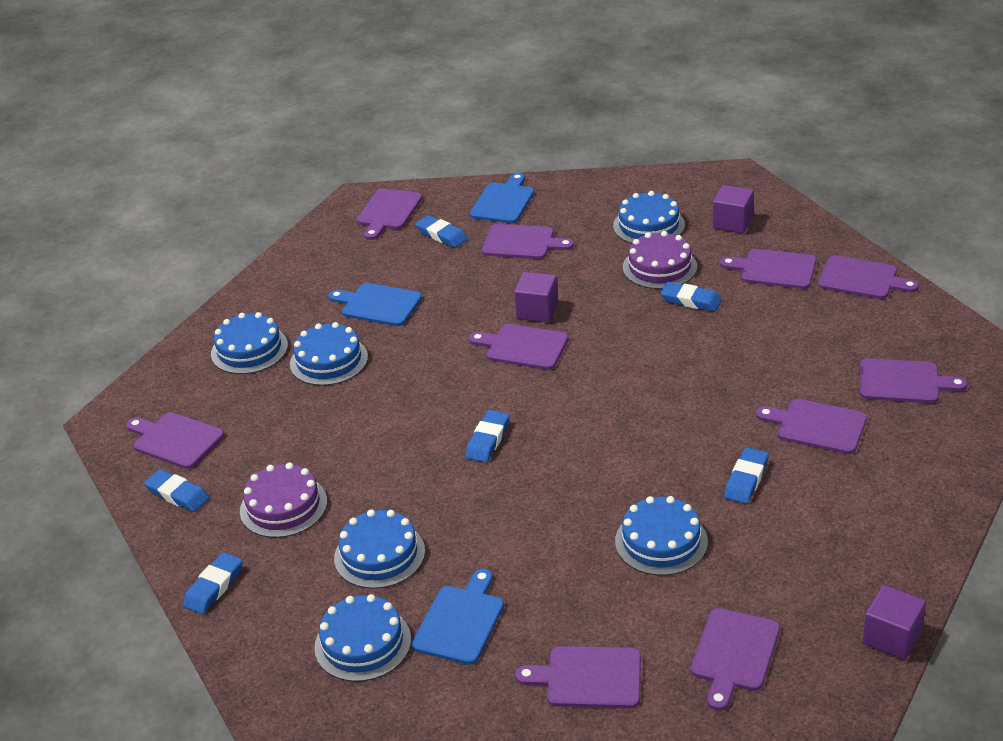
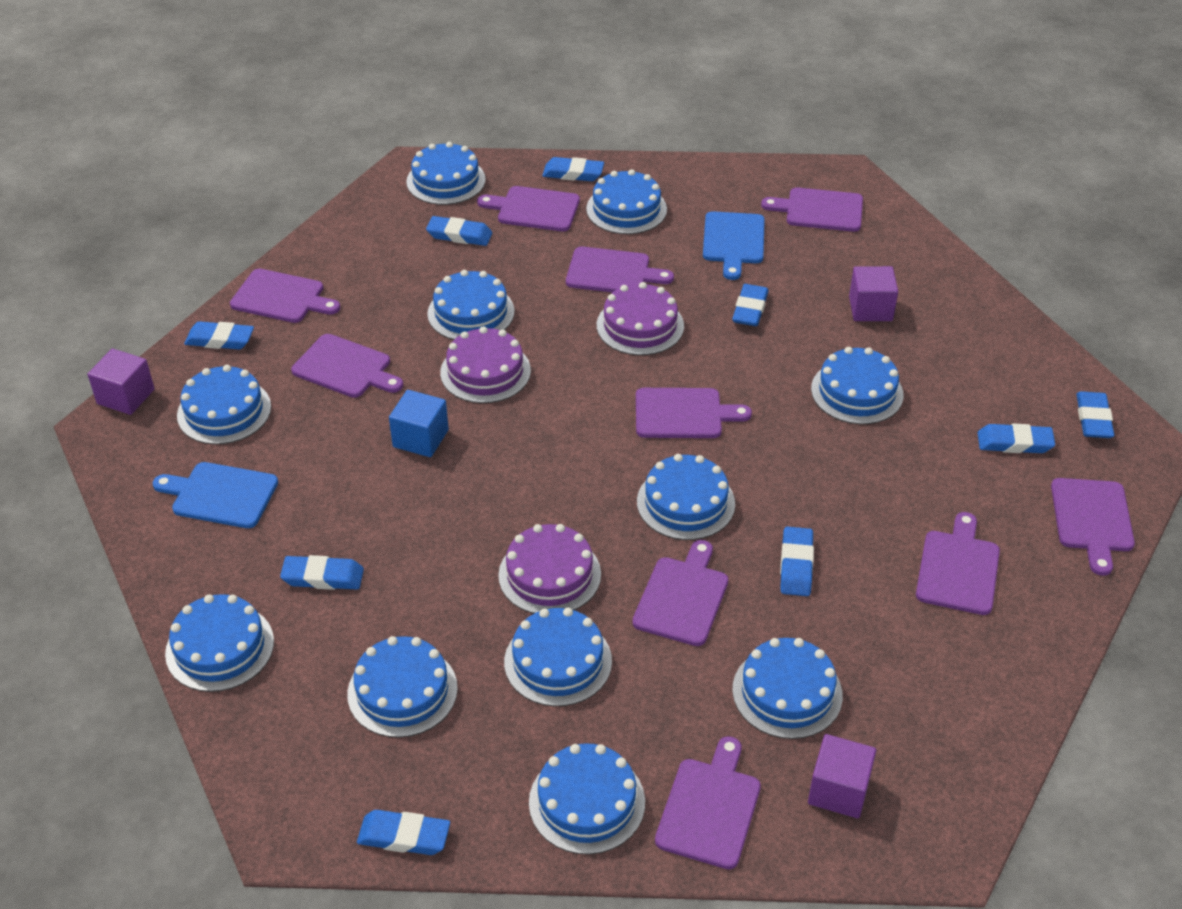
blue cake: 6 -> 11
blue cube: 0 -> 1
blue cutting board: 3 -> 2
blue eraser: 6 -> 9
purple cake: 2 -> 3

